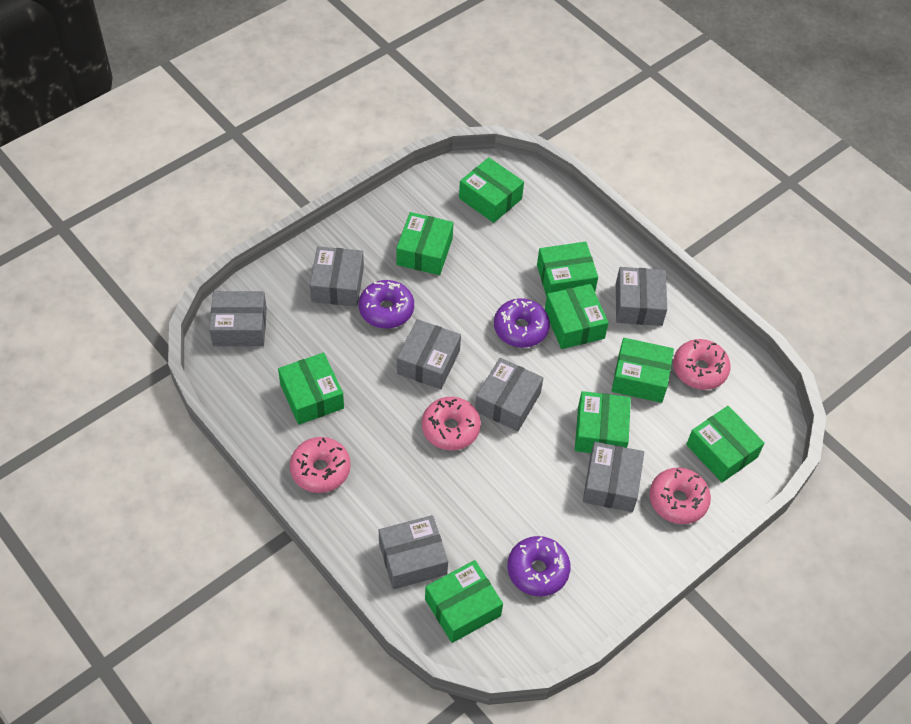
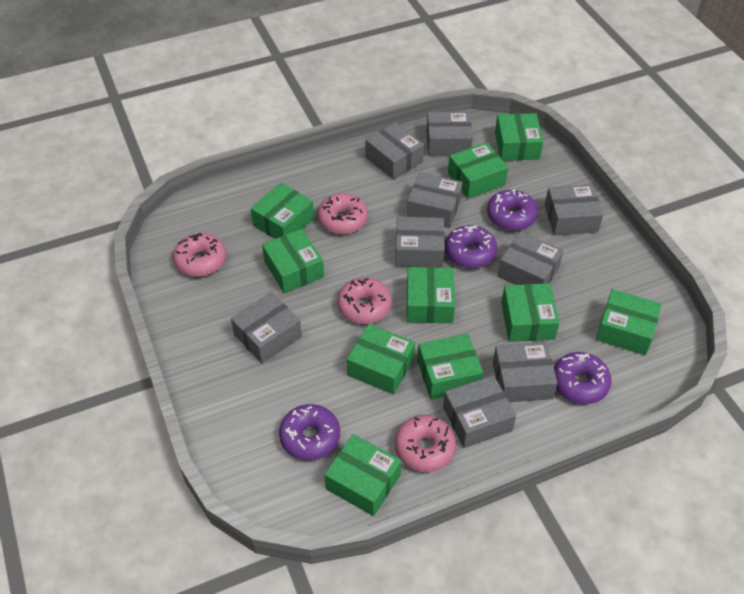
green box: 9 -> 10
grey box: 7 -> 9
purple donut: 3 -> 4

